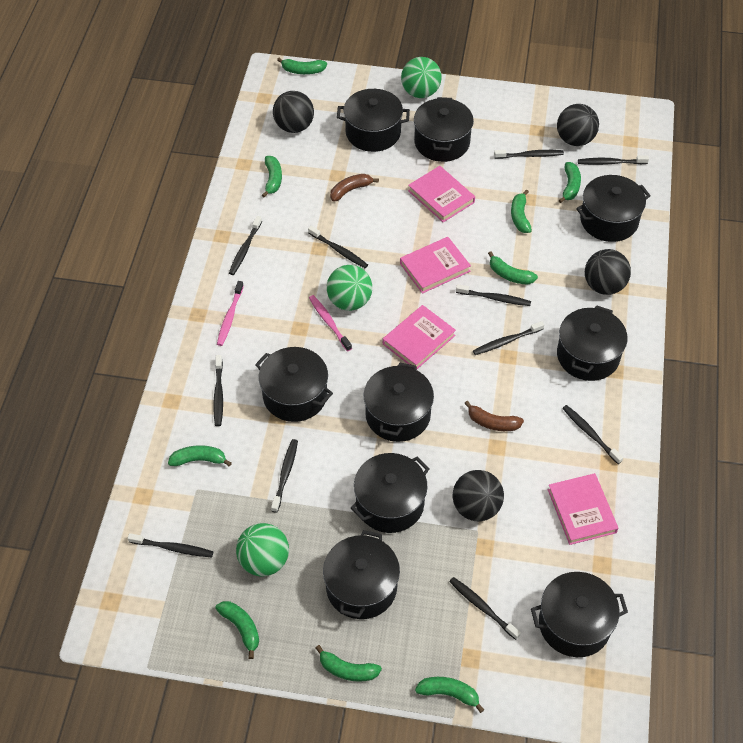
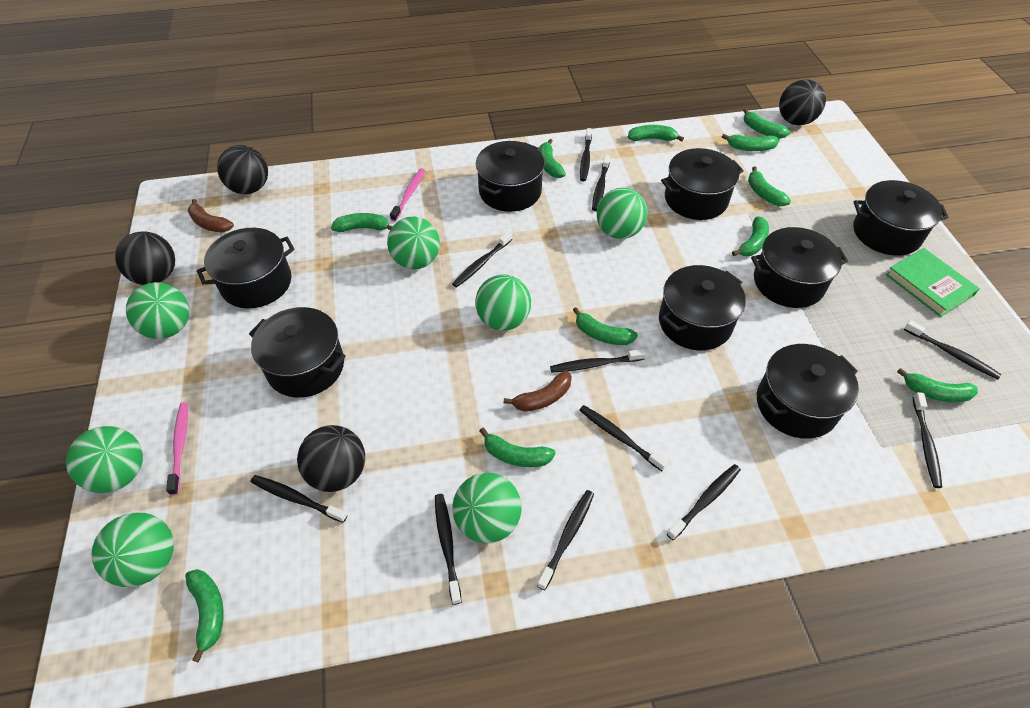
black pot: 9 -> 8
green ball: 3 -> 7
green banana: 9 -> 11
green book: 0 -> 1
pink book: 4 -> 0

